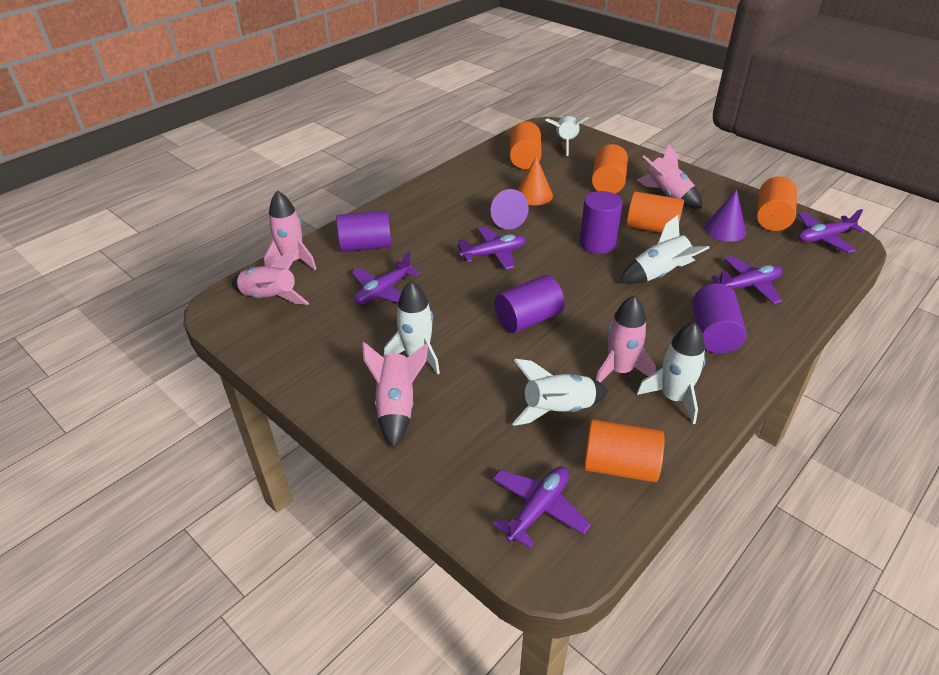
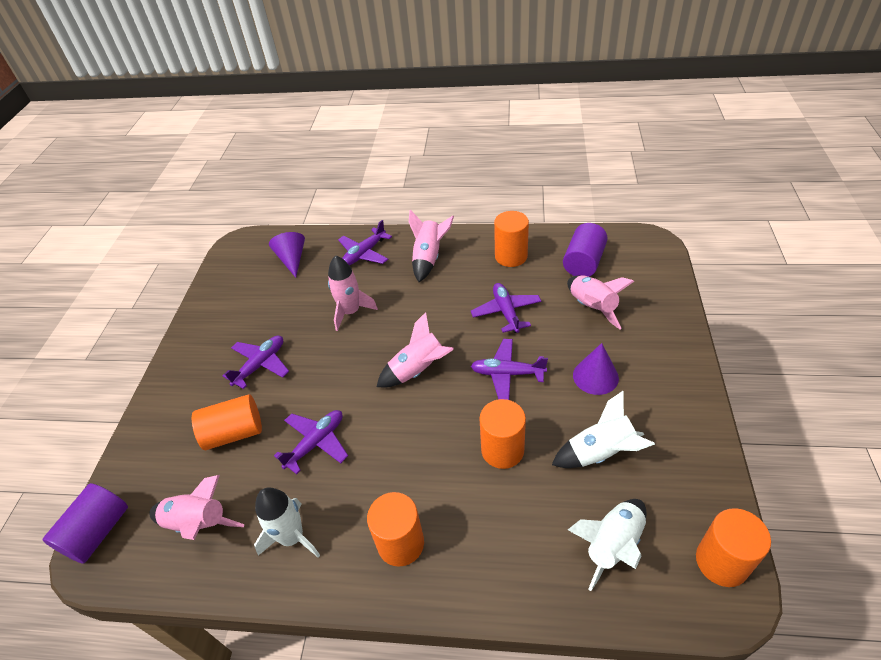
orange cone: 1 -> 0
purple cylinder: 4 -> 2
white rocket: 5 -> 3

